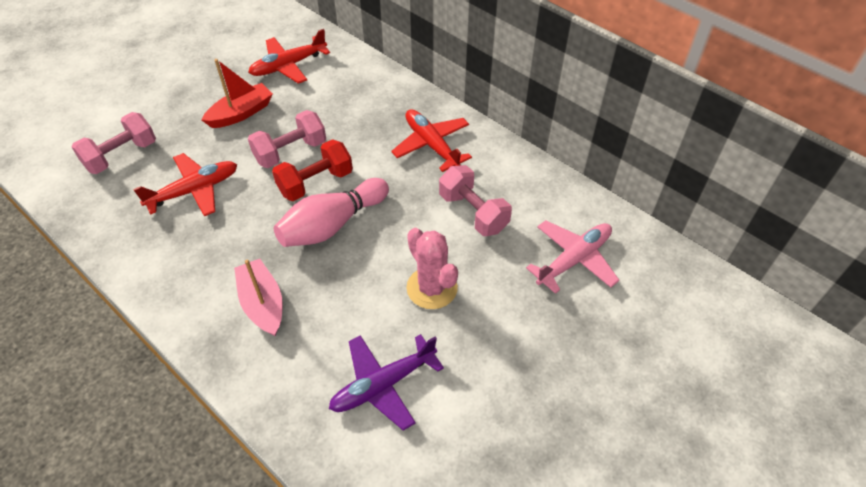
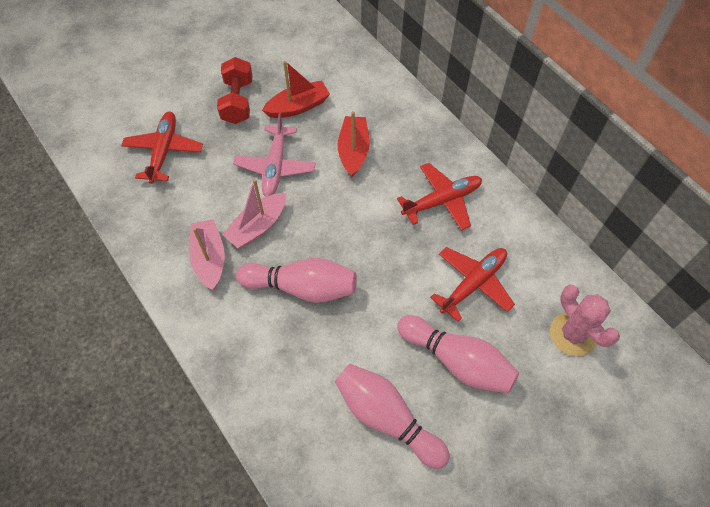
pink boat: 1 -> 2
pink bowling pin: 1 -> 3
pink dumbbell: 3 -> 0
purple plane: 1 -> 0
red boat: 1 -> 2

